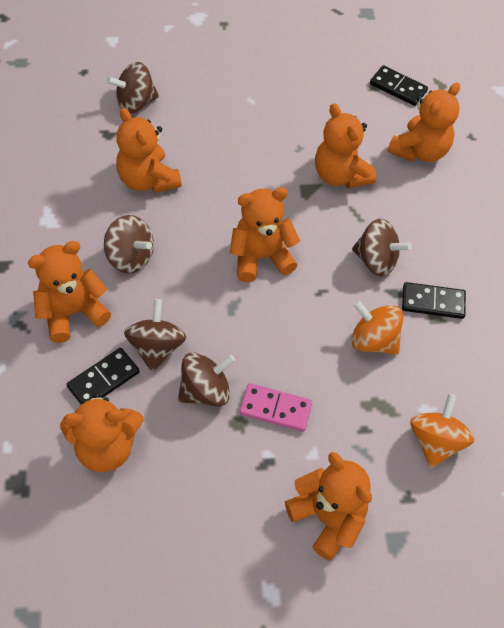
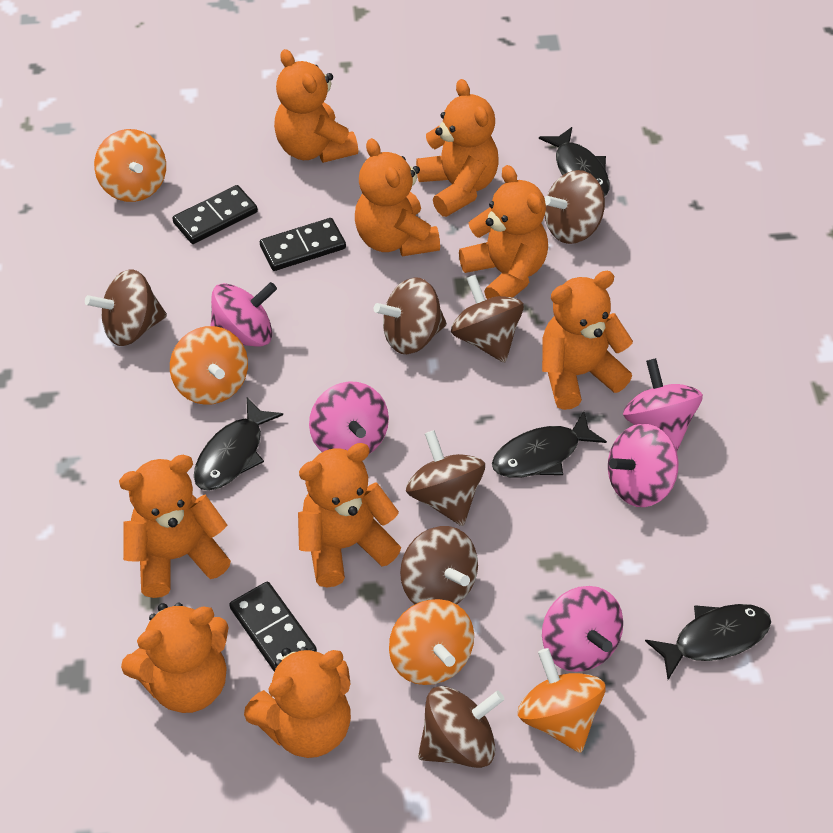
black fish: 0 -> 4
brown spinning top: 5 -> 7
orange spinning top: 2 -> 4
orange teddy bear: 7 -> 9
pink domino: 1 -> 0
pink spinning top: 0 -> 5

